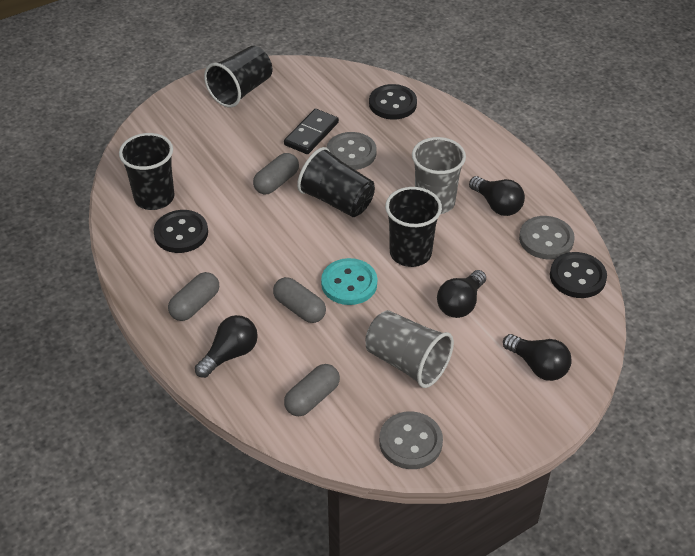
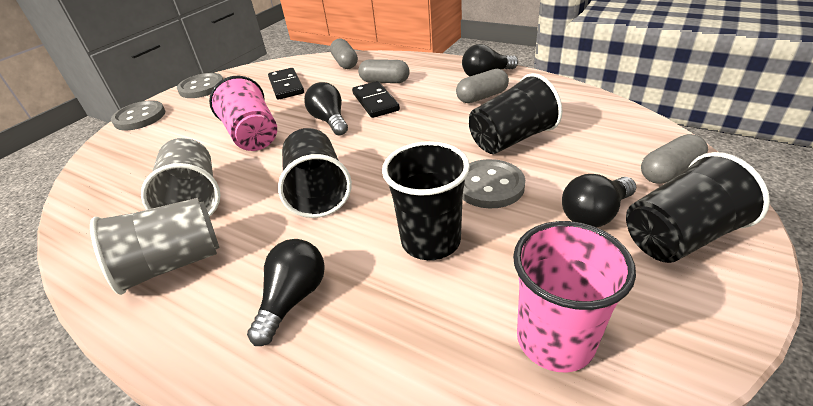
black button: 3 -> 0
black domino: 1 -> 2
pink cup: 0 -> 2
turquoise button: 1 -> 0

